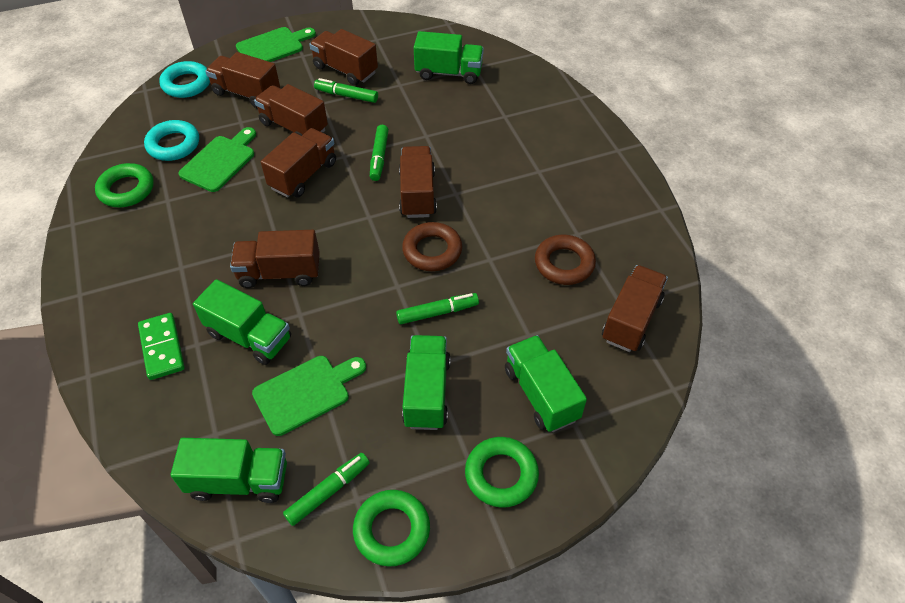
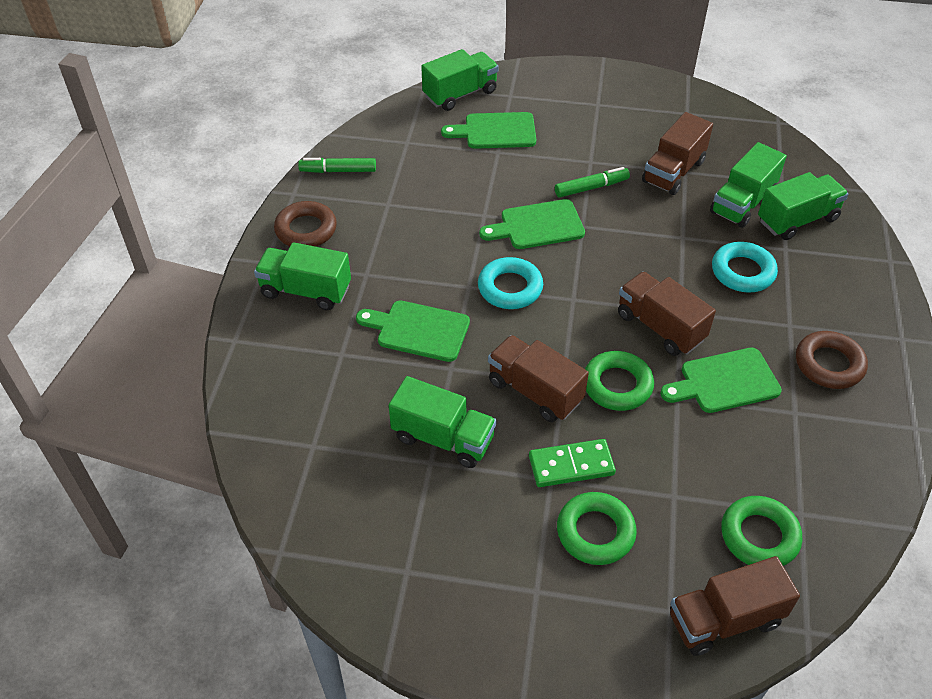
brown truck: 7 -> 4
green cutting board: 3 -> 4
green marker: 4 -> 2

